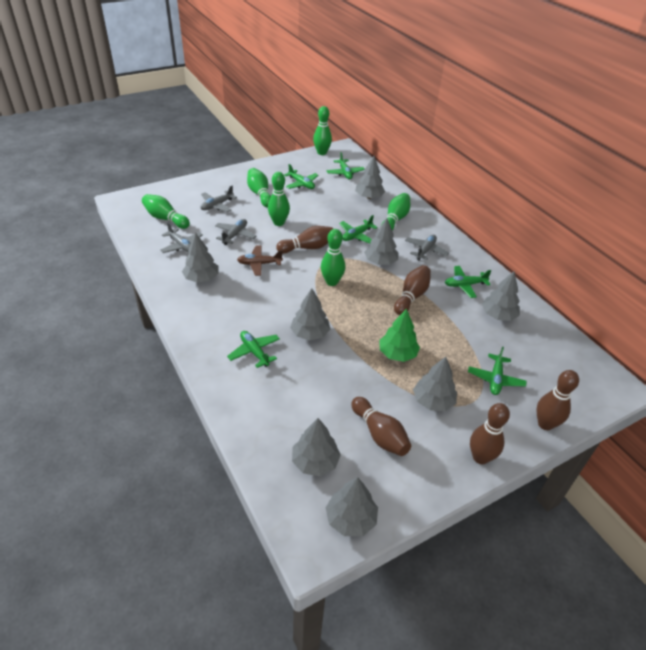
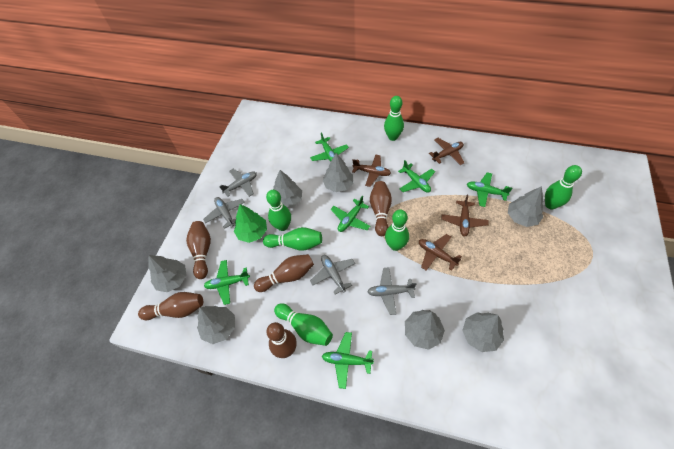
brown plane: 1 -> 4
grey tree: 8 -> 7

